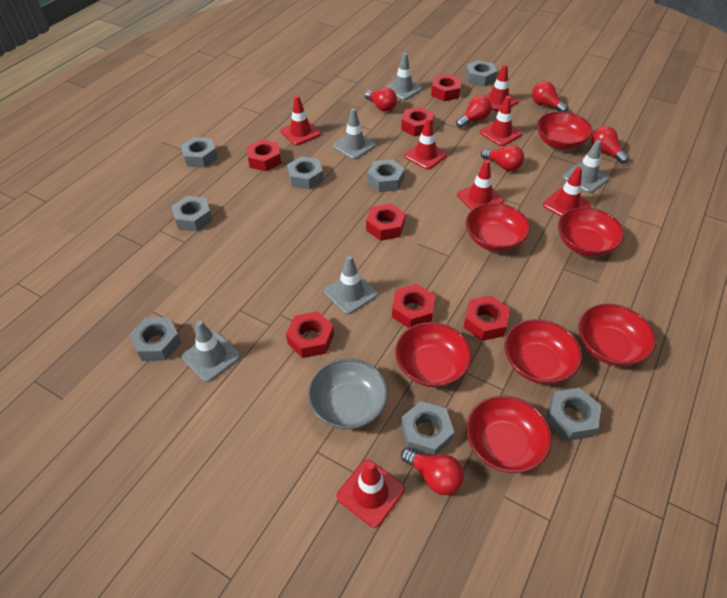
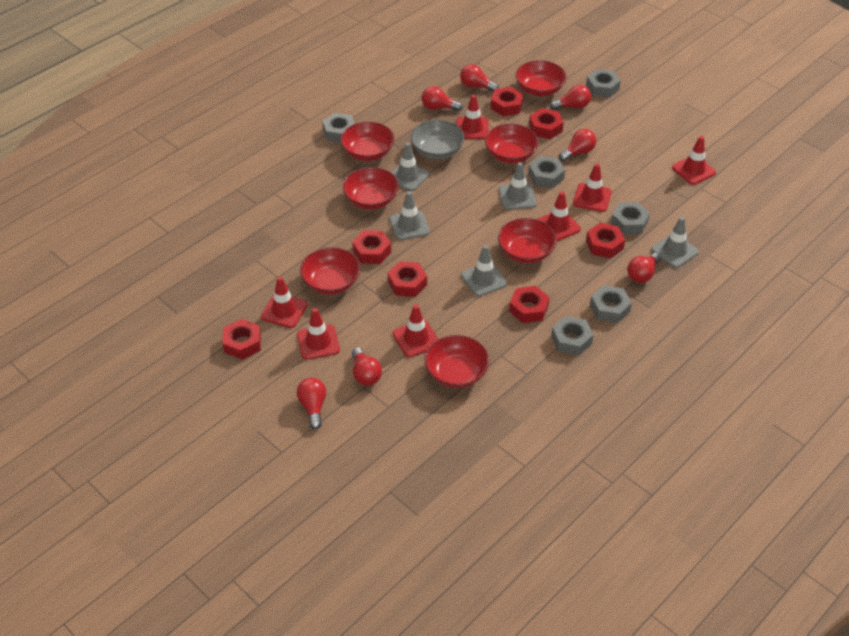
grey nut: 8 -> 6
red light bulb: 6 -> 7

